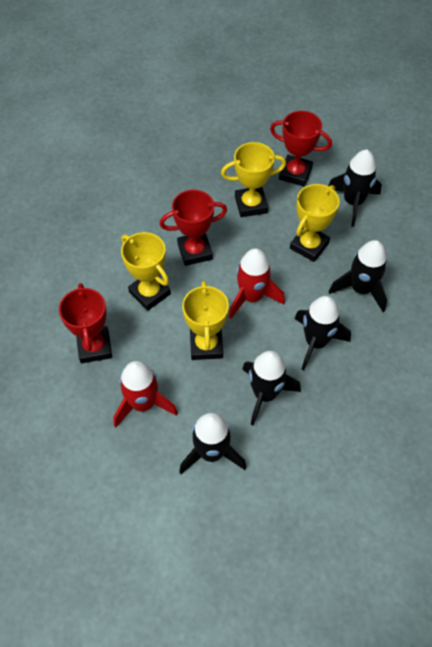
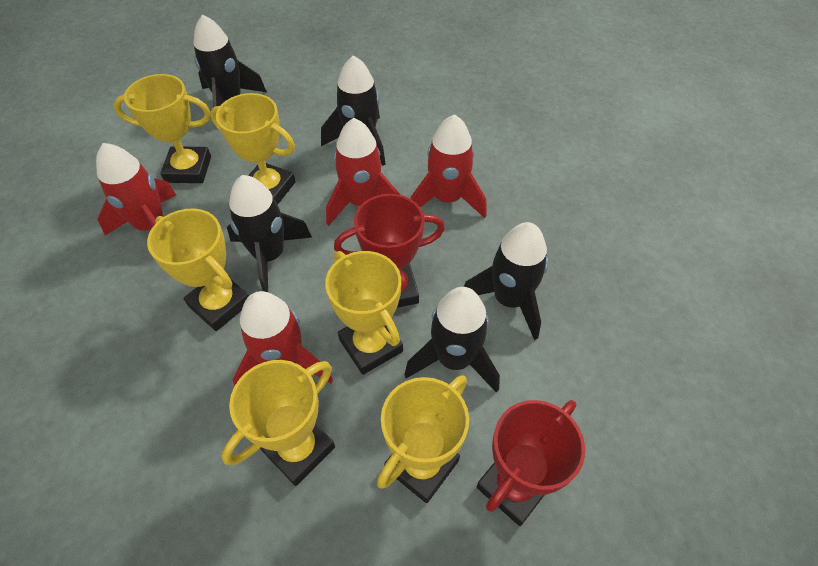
red rocket: 2 -> 4
red trophy: 3 -> 2
yellow trophy: 4 -> 6

